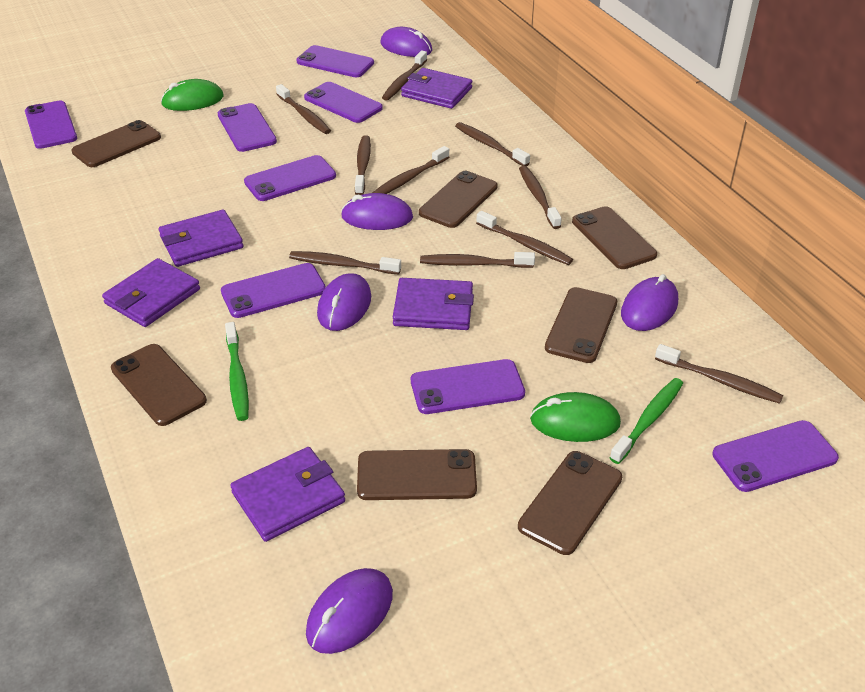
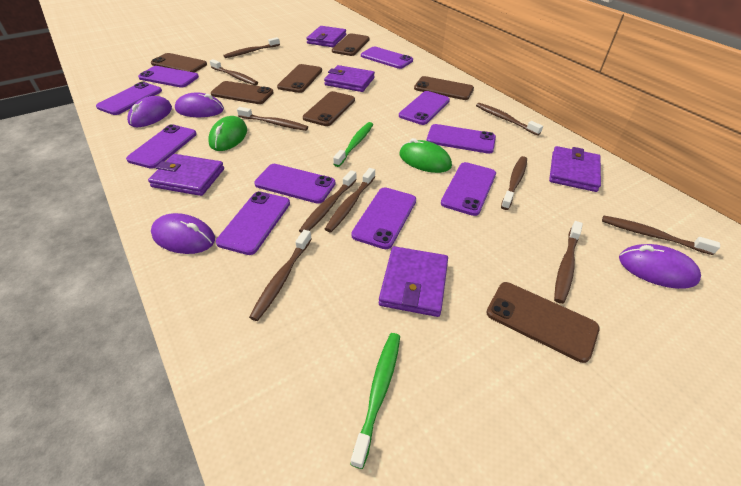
purple mouse: 5 -> 4
purple phone: 8 -> 10

